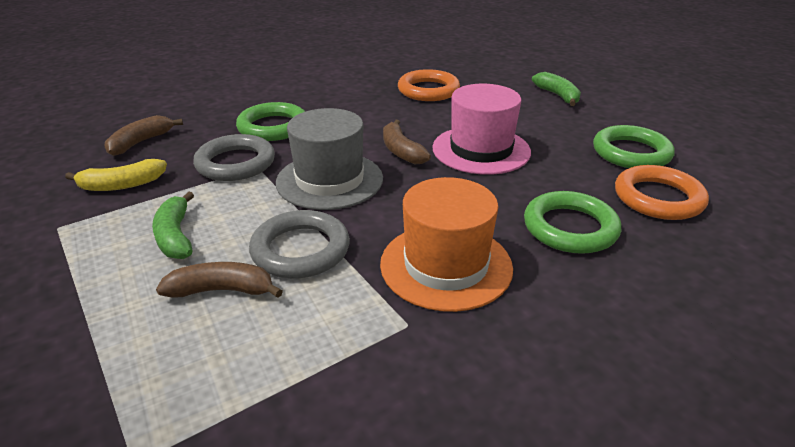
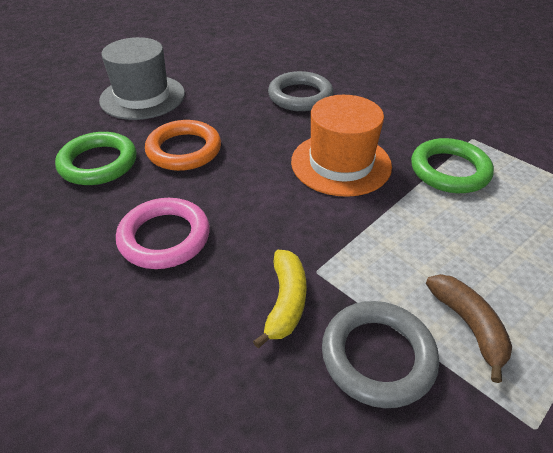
brown banana: 3 -> 1
green banana: 2 -> 0
green ring: 3 -> 2
orange ring: 2 -> 1
pink hat: 1 -> 0
pink ring: 0 -> 1

